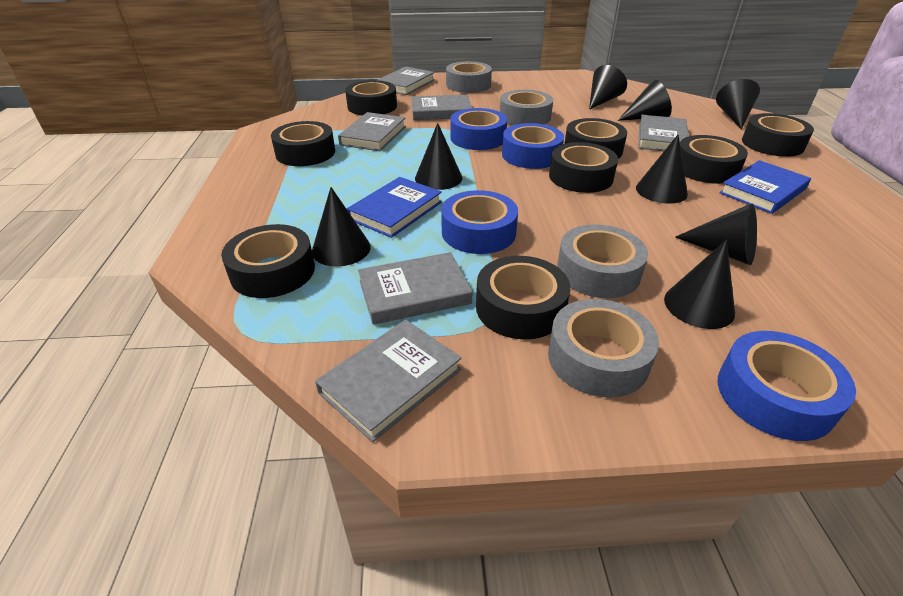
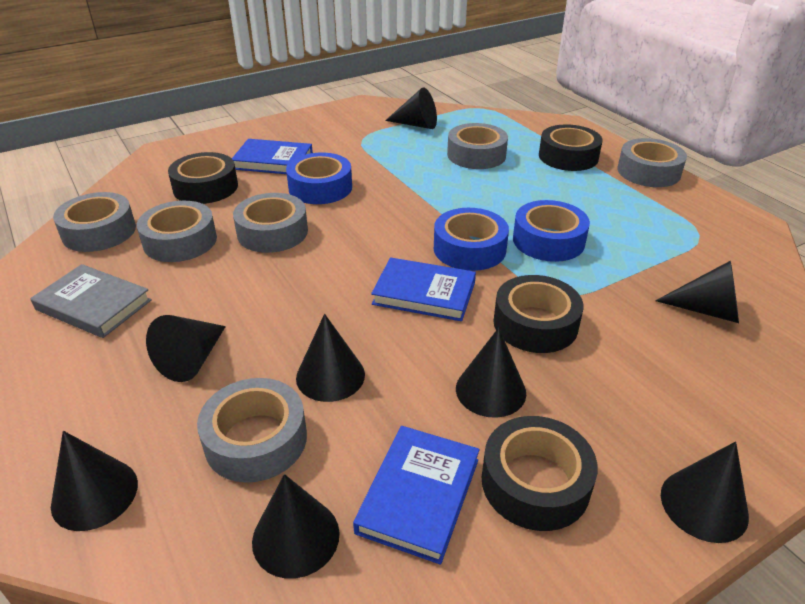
black tape: 8 -> 4
blue book: 2 -> 3
blue tape: 4 -> 3
grey book: 6 -> 1
grey tape: 4 -> 6

